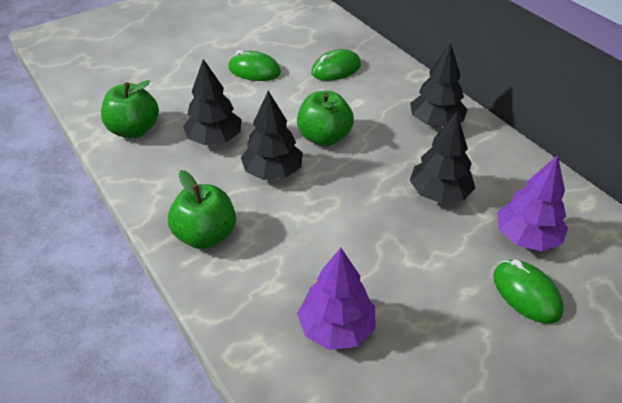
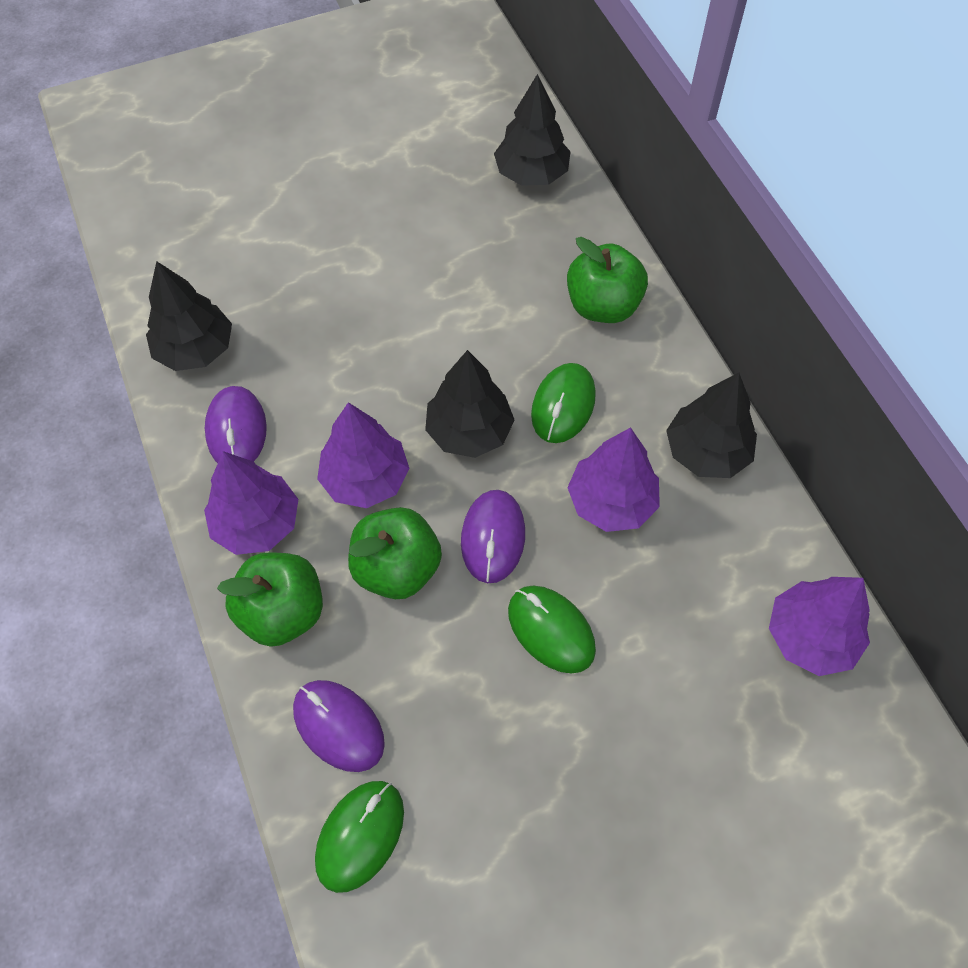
purple mouse: 0 -> 3
purple tree: 2 -> 4

